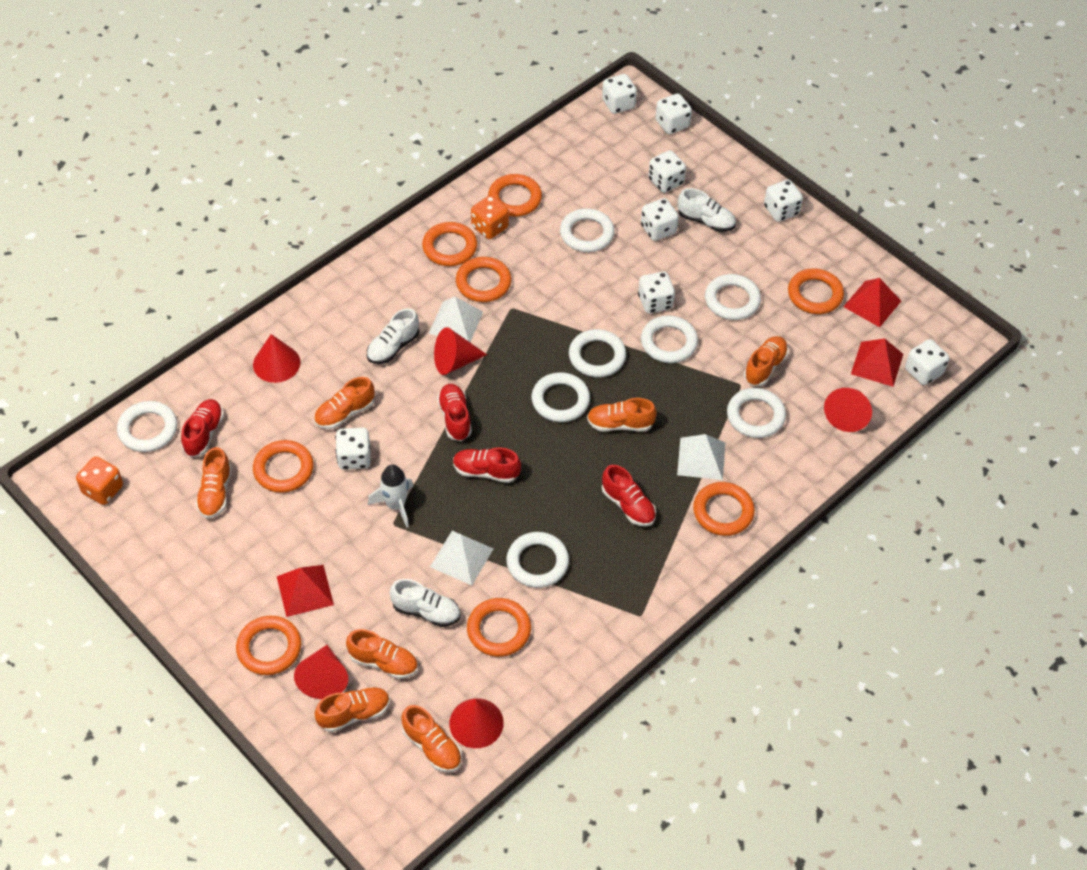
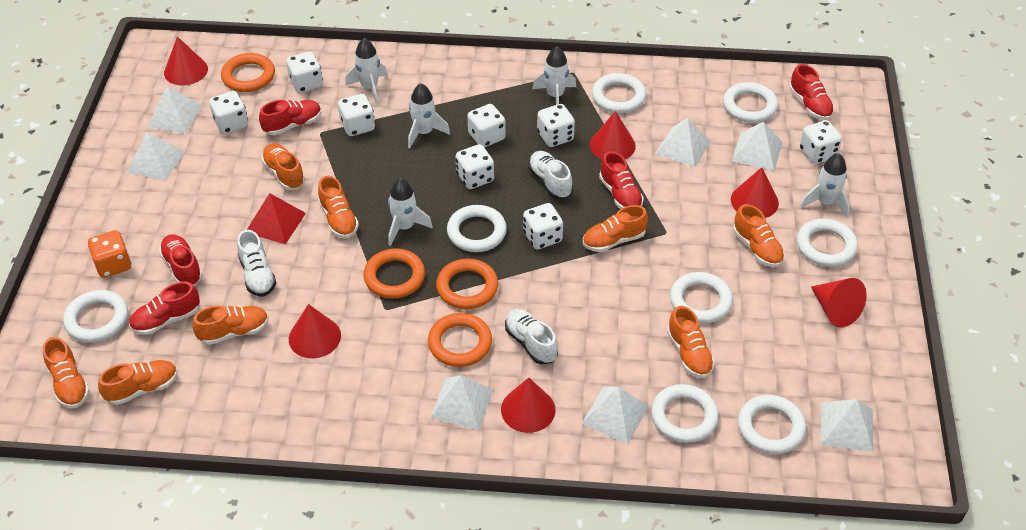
orange dice: 2 -> 1
orange ring: 8 -> 4
orange shoe: 7 -> 8
red cone: 5 -> 6
red pyramid: 3 -> 1
red shoe: 4 -> 5
white pyramid: 3 -> 7
white rocket: 1 -> 5

